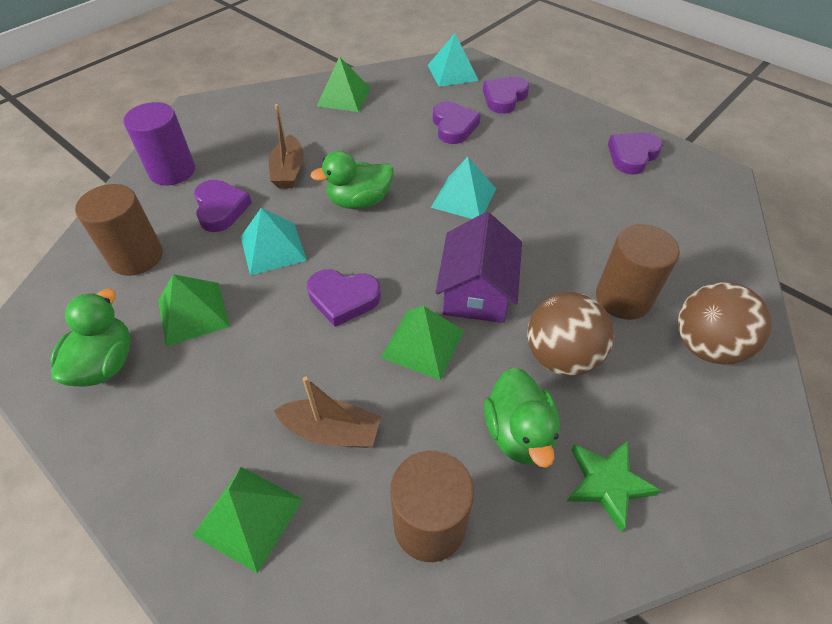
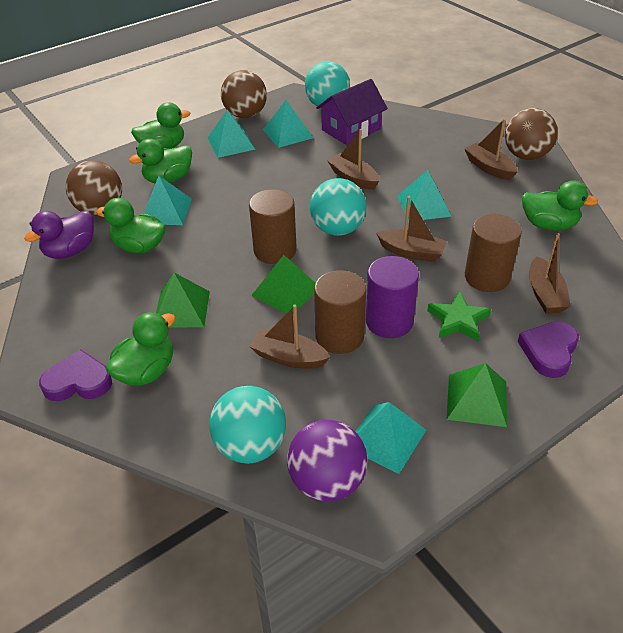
brown ball: 2 -> 3
brown boat: 2 -> 5
green duck: 3 -> 5
green pyramid: 4 -> 3
purple ball: 0 -> 1
purple duck: 0 -> 1
purple heart: 5 -> 2
turquoise ball: 0 -> 3
turquoise pyramid: 3 -> 5

